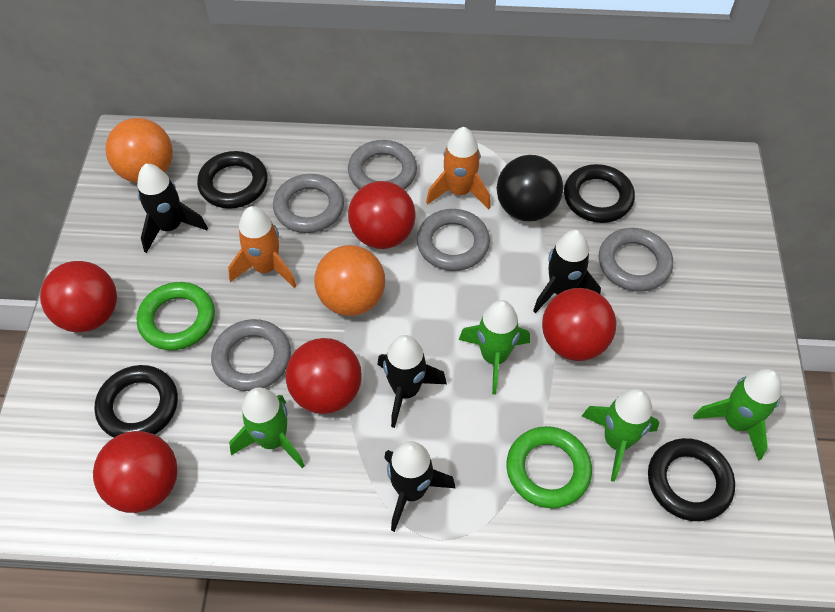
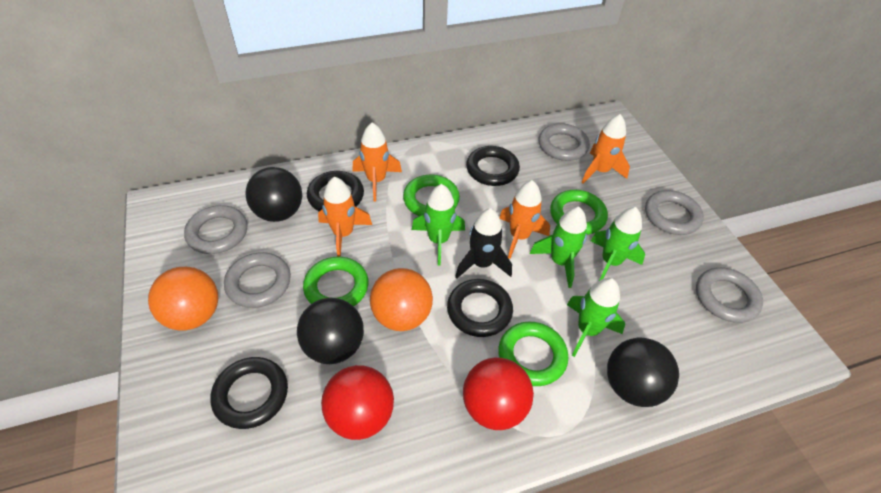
black ball: 1 -> 3
black rocket: 4 -> 1
green ring: 2 -> 4
orange rocket: 2 -> 4
red ball: 5 -> 2

